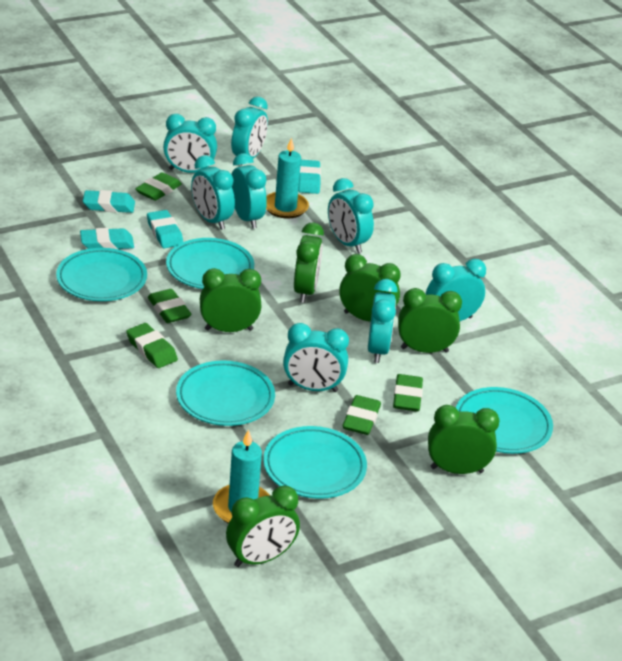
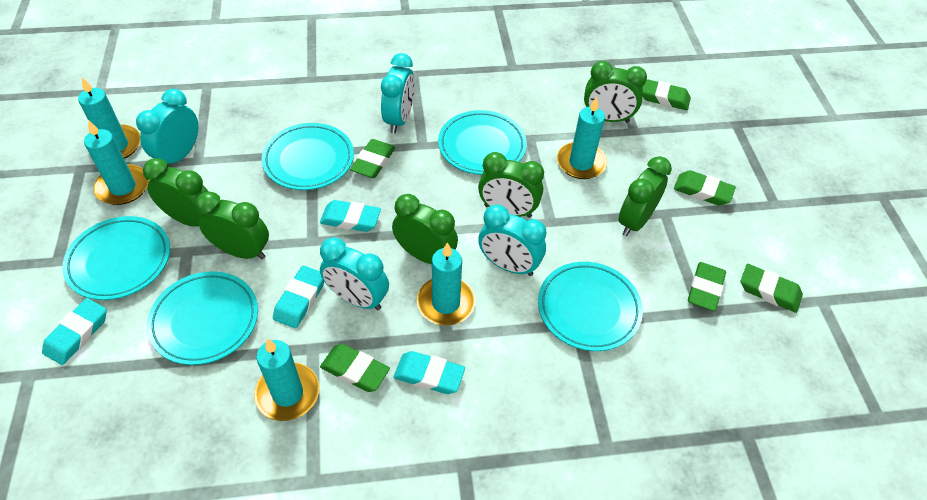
green eraser: 5 -> 6
turquoise candle: 2 -> 5
turquoise clock: 8 -> 4

